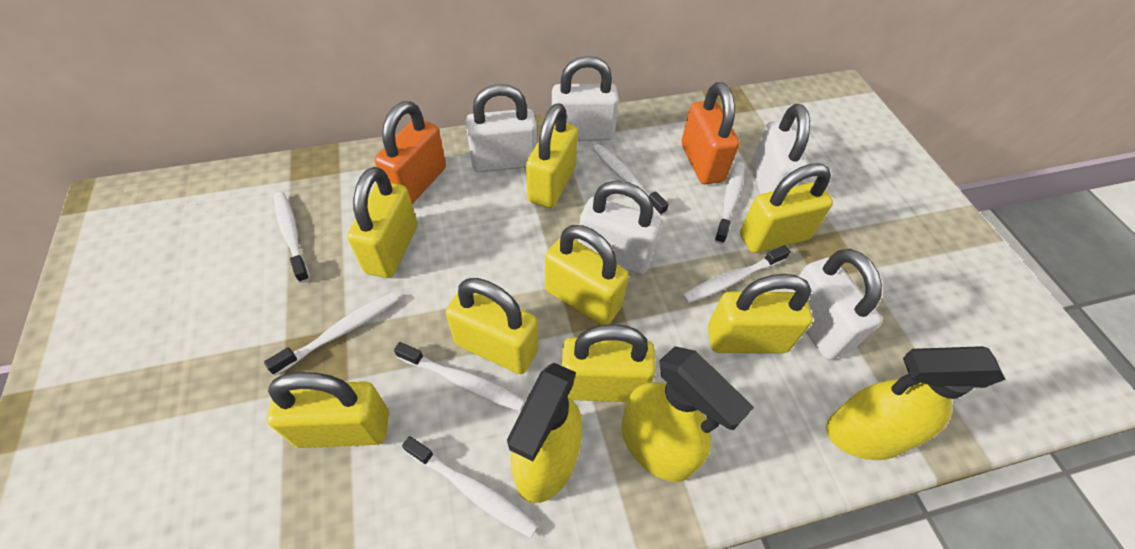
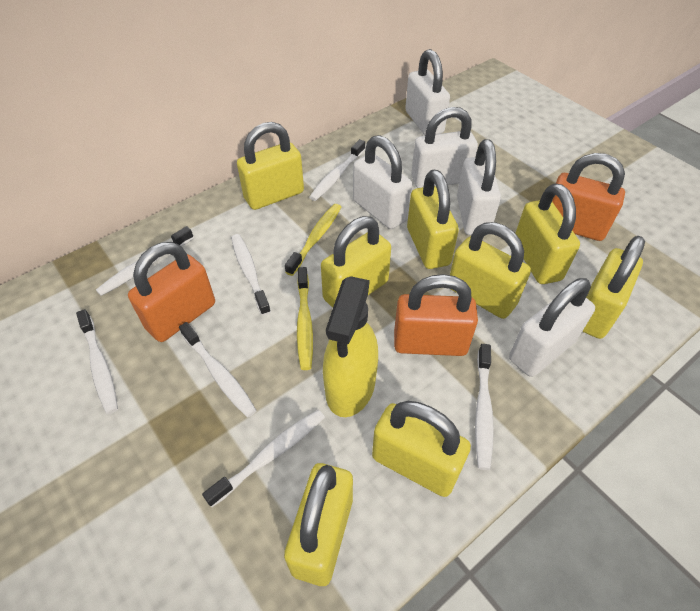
orange padlock: 2 -> 3
yellow spray bottle: 3 -> 1
yellow toothbrush: 0 -> 2

